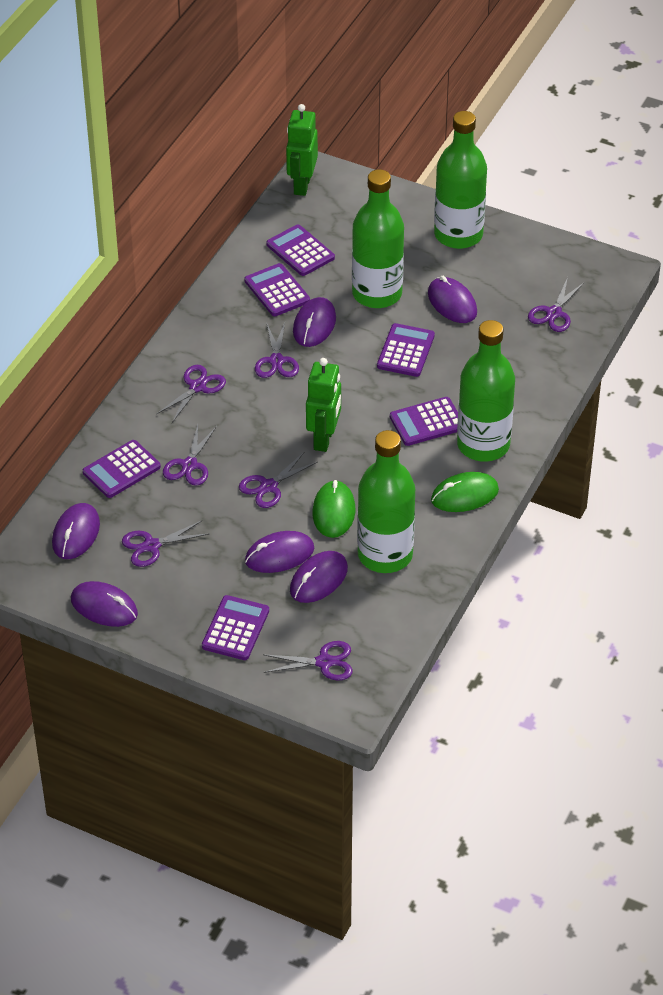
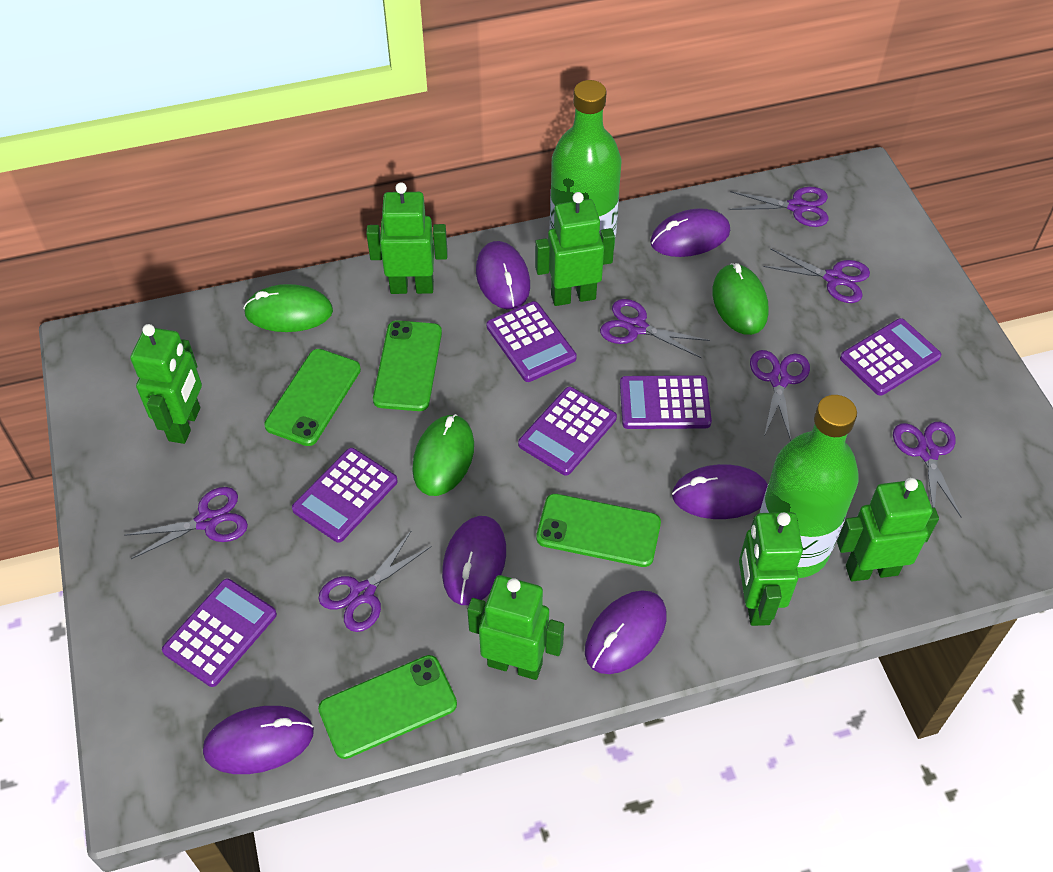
green bottle: 4 -> 2
green mouse: 2 -> 3
green phone: 0 -> 4
green robot: 2 -> 6

